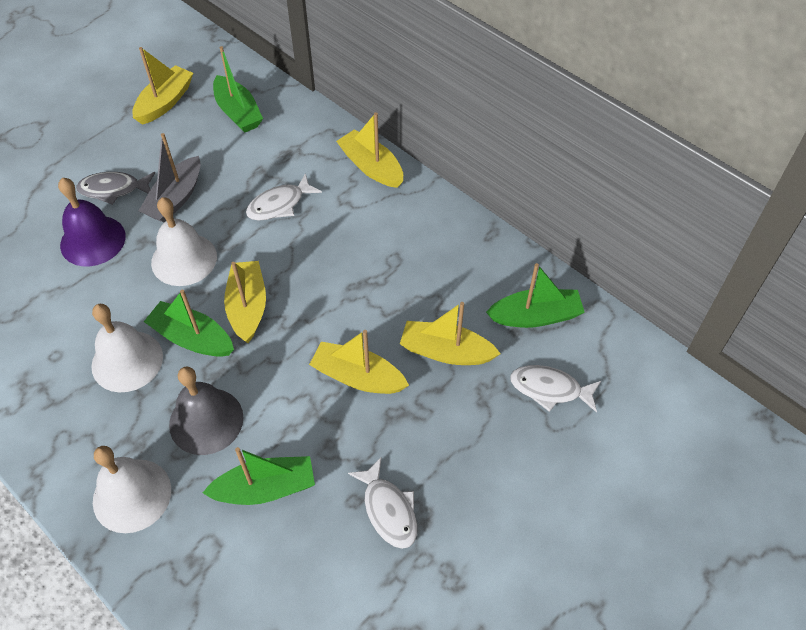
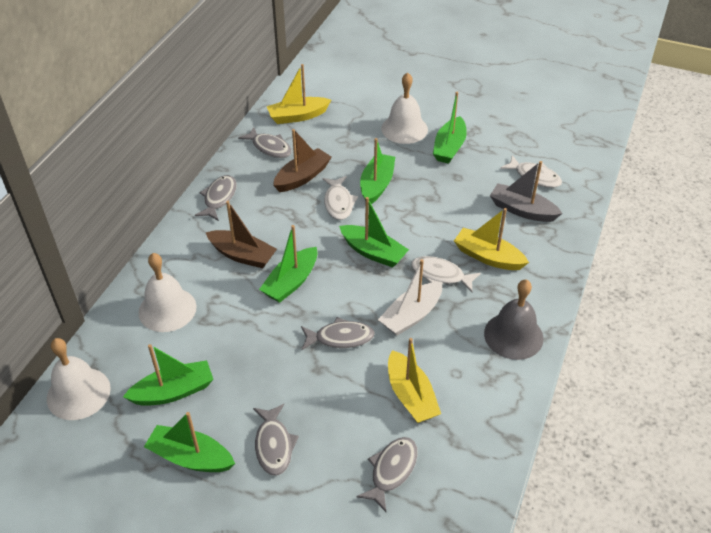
brown boat: 0 -> 2
green boat: 4 -> 6
grey fish: 1 -> 5
purple bell: 1 -> 0
white boat: 0 -> 1
yellow boat: 5 -> 3

